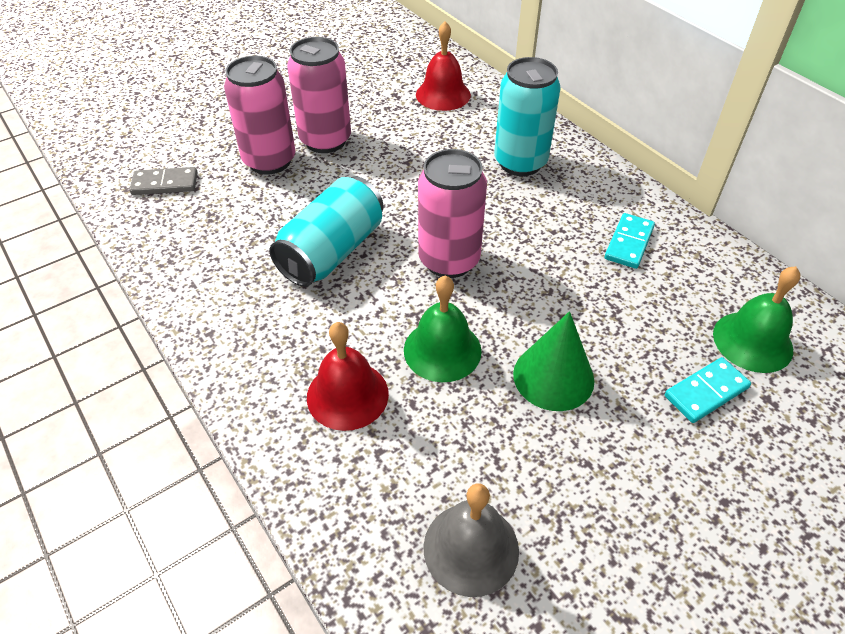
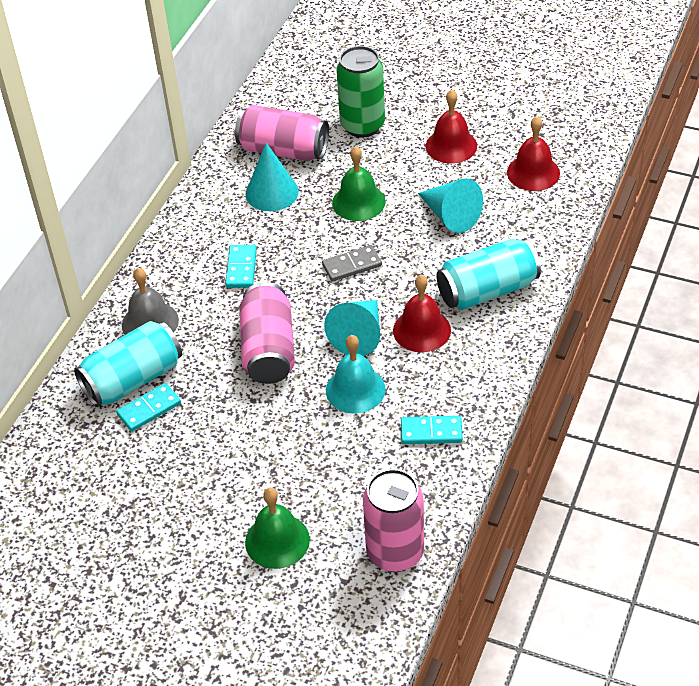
green can: 0 -> 1
green cone: 1 -> 0
red bell: 2 -> 3
turquoise bell: 0 -> 1
turquoise cone: 0 -> 3
turquoise domino: 2 -> 3

